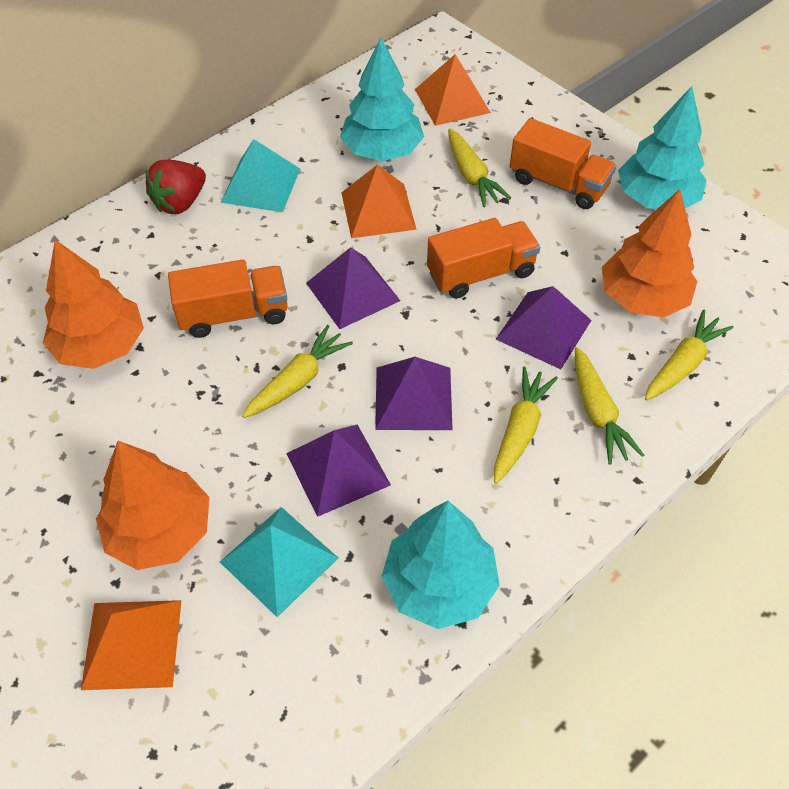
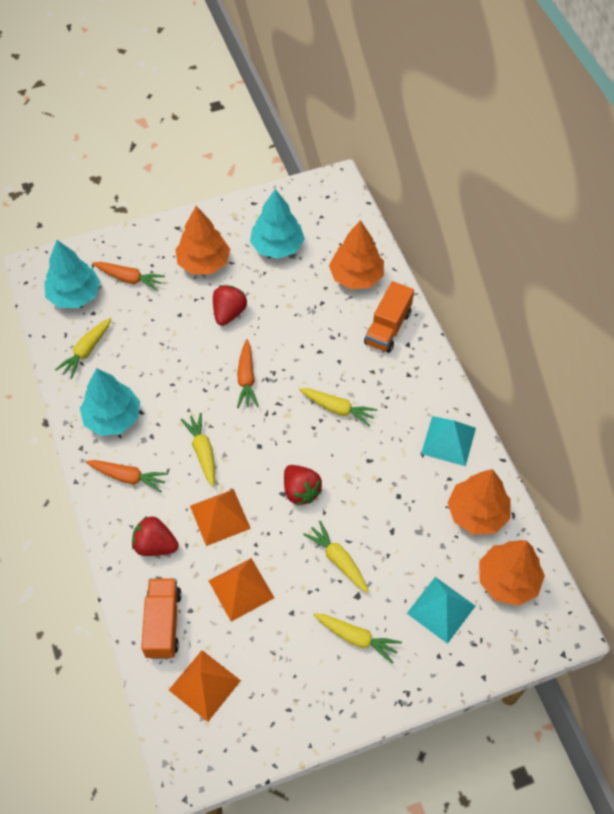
orange carrot: 0 -> 3
orange tree: 3 -> 4
orange truck: 3 -> 2
purple pyramid: 4 -> 0
red strawberry: 1 -> 3

